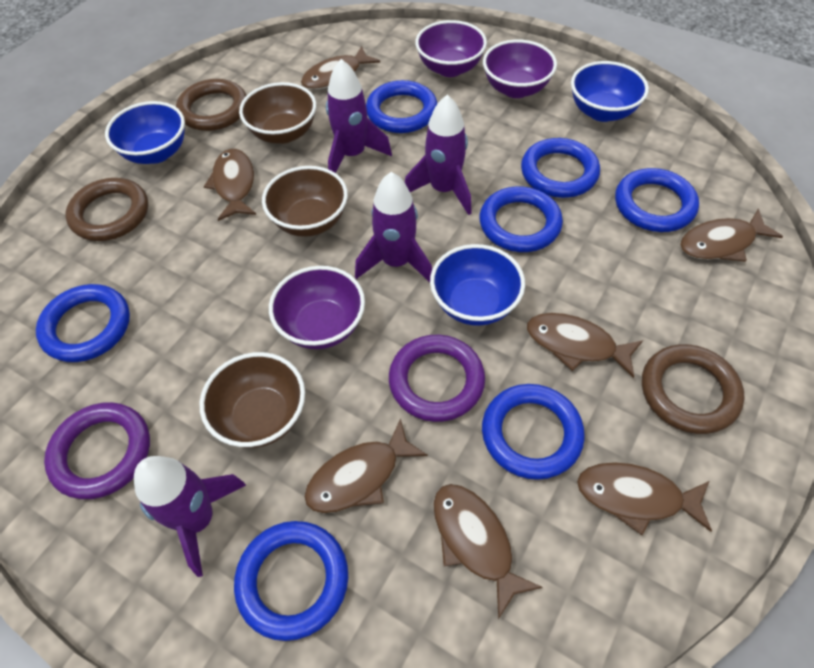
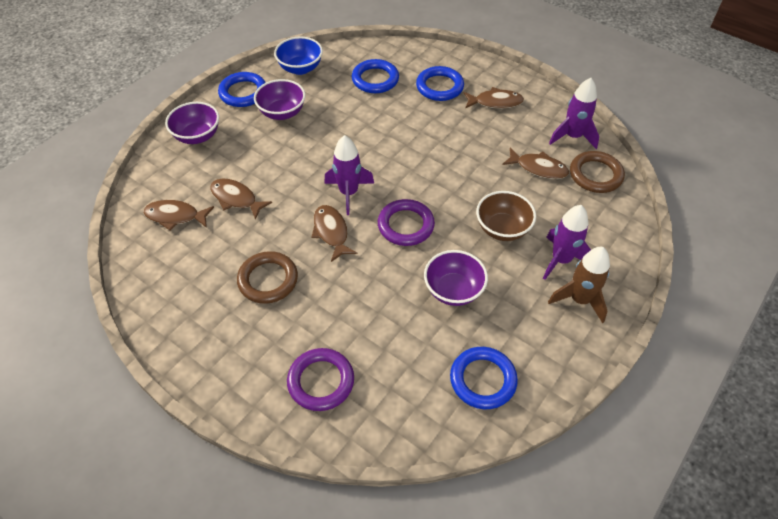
blue bowl: 3 -> 1
blue ring: 7 -> 4
brown bowl: 3 -> 1
brown fish: 7 -> 5
brown ring: 3 -> 2
brown rocket: 0 -> 1
purple rocket: 4 -> 3

